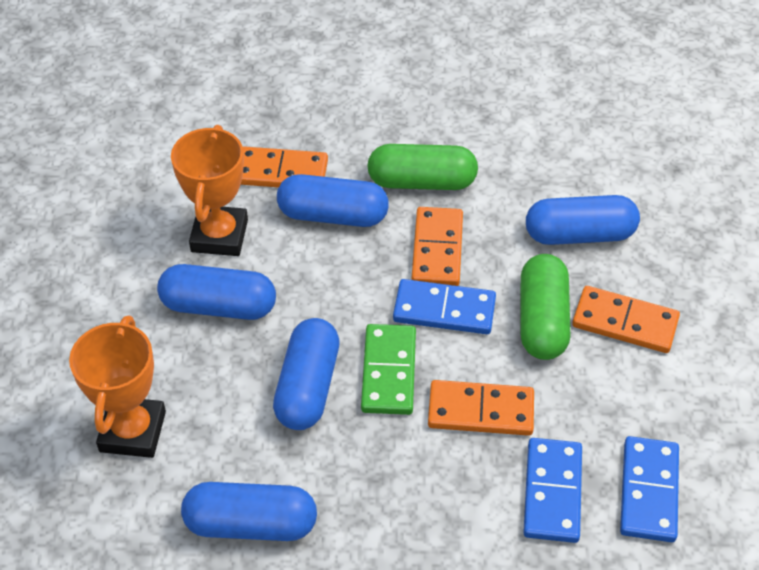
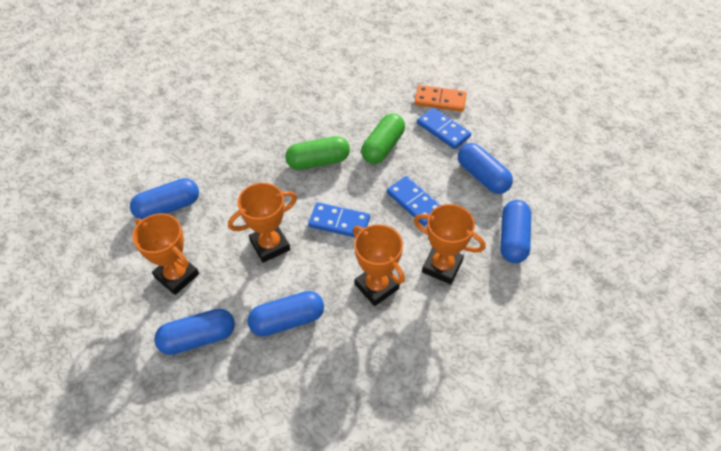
green domino: 1 -> 0
orange domino: 4 -> 1
orange trophy: 2 -> 4

